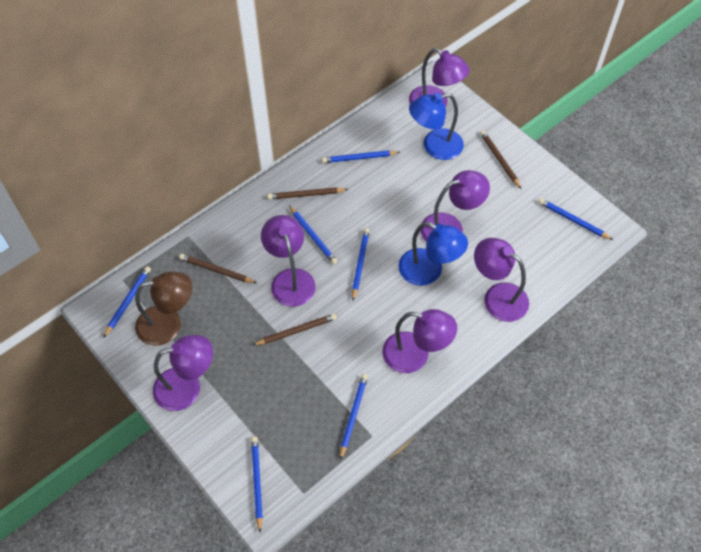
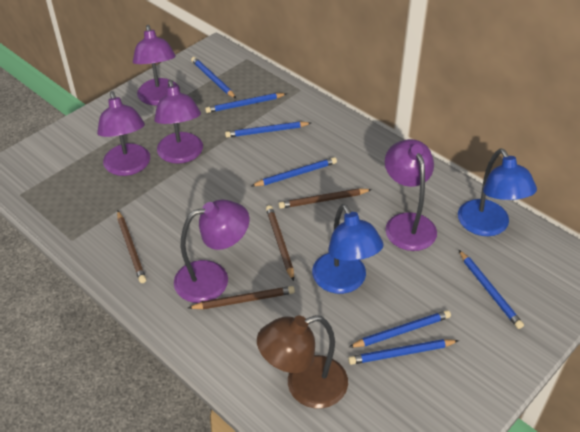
purple lamp: 6 -> 5

